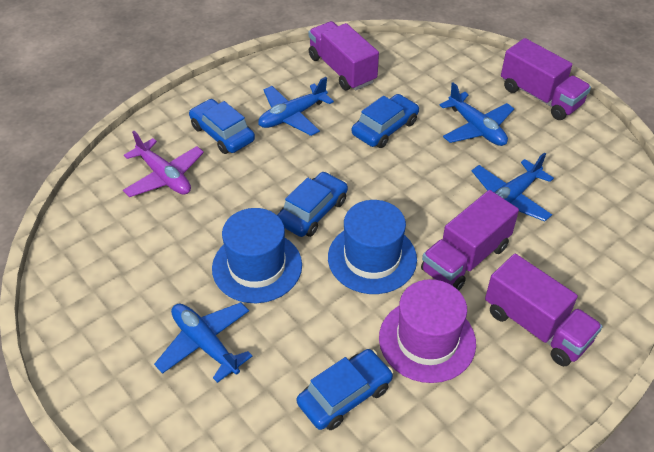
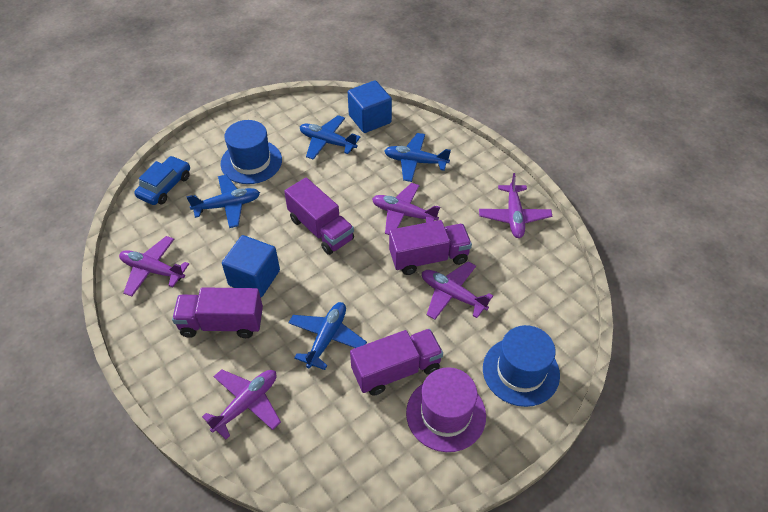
blue car: 4 -> 1
blue cube: 0 -> 2
purple plane: 1 -> 5

